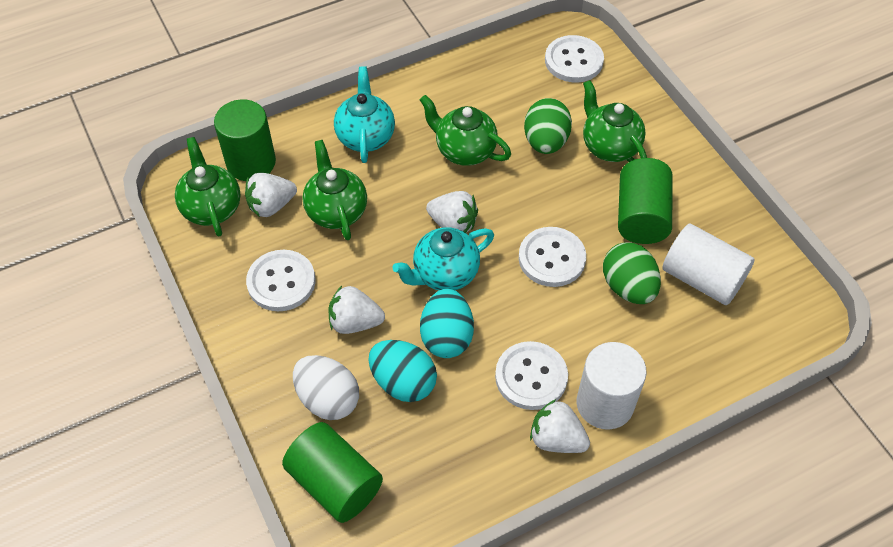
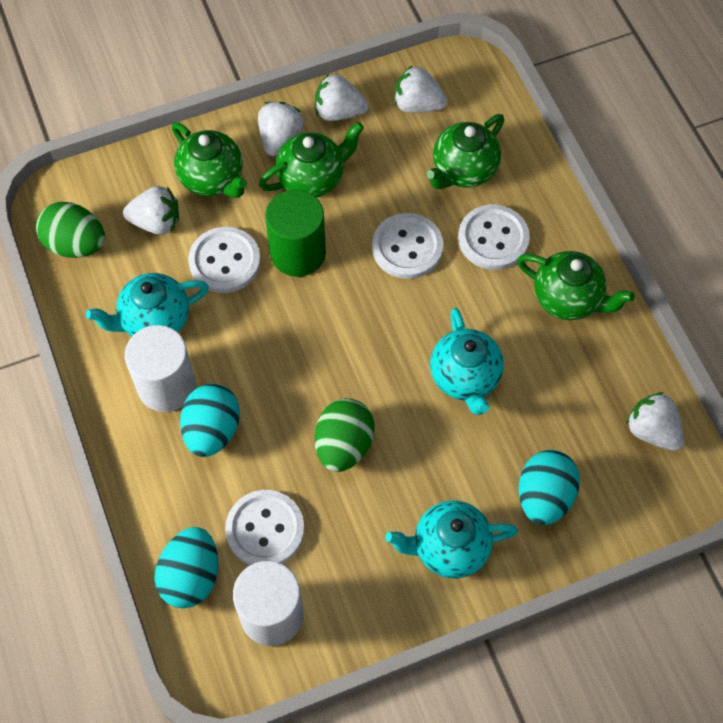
green cylinder: 3 -> 1
turquoise egg: 2 -> 3
turquoise teapot: 2 -> 3
white egg: 1 -> 0
white strawberry: 4 -> 5

